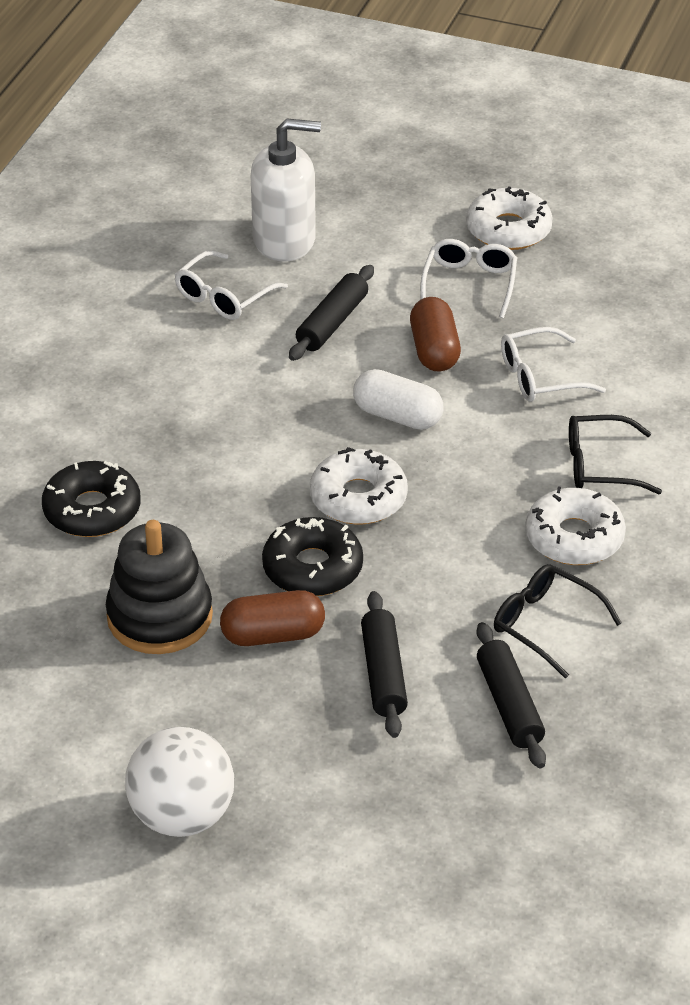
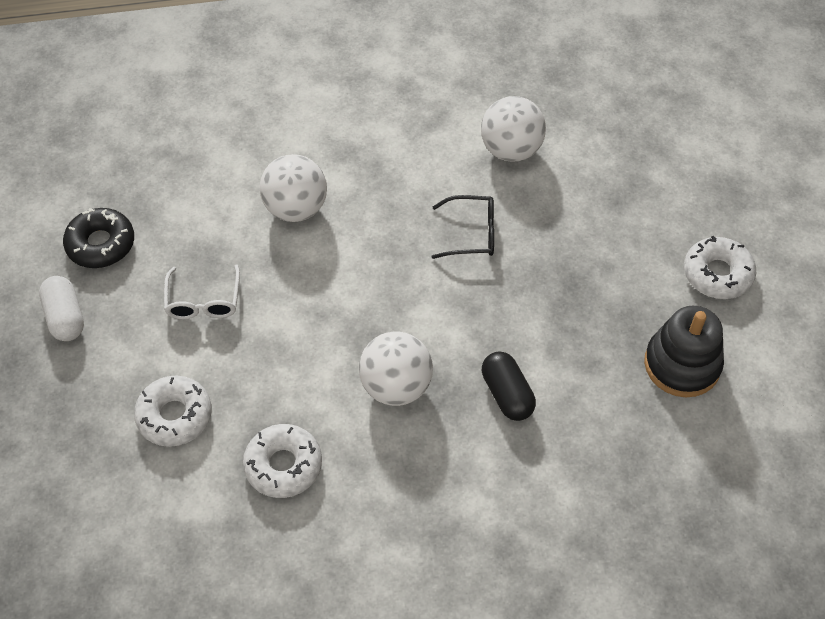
black capsule: 0 -> 1
black donut: 2 -> 1
black glasses: 2 -> 1
black rolling pin: 3 -> 0
brown capsule: 2 -> 0
white ball: 1 -> 3
white glasses: 3 -> 1
white soap dispenser: 1 -> 0

